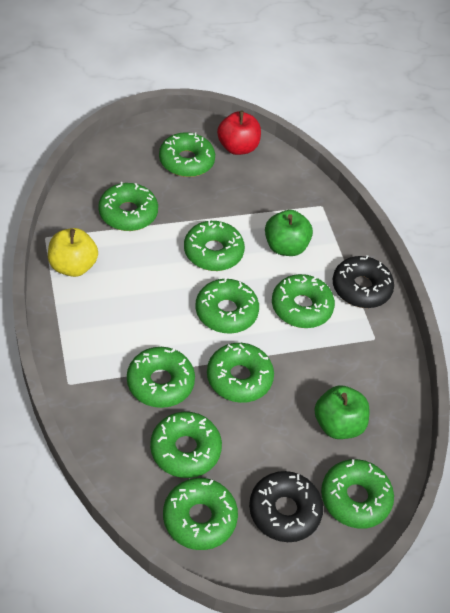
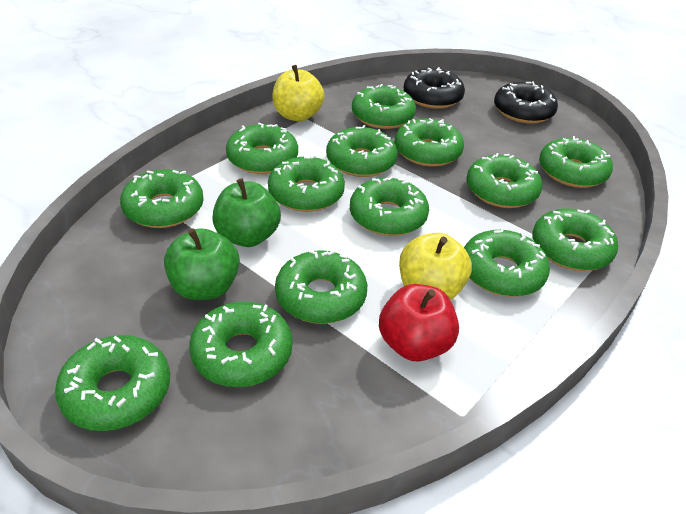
green donut: 10 -> 14
yellow apple: 1 -> 2

